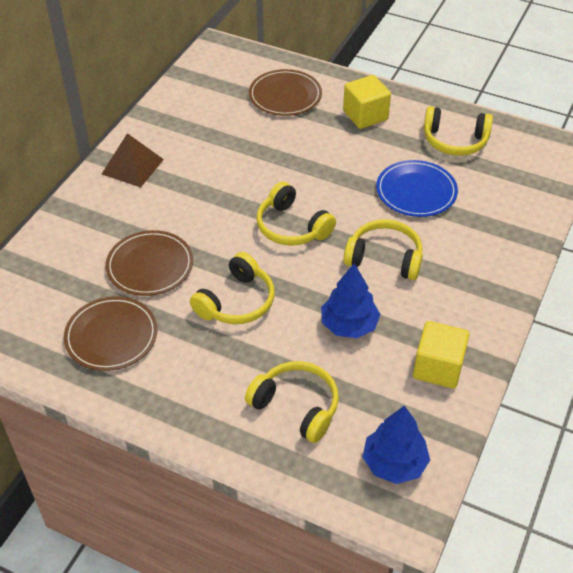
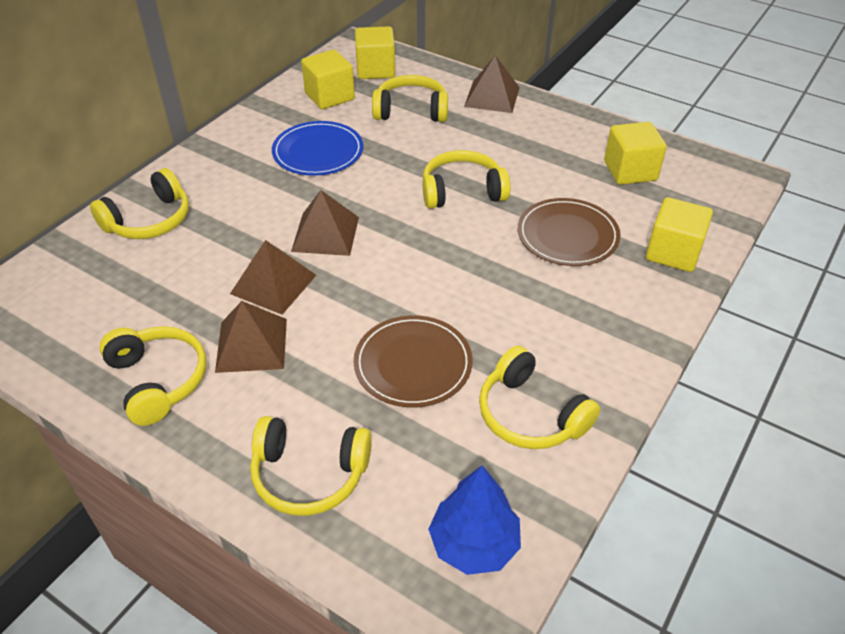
blue tree: 2 -> 1
brown plate: 3 -> 2
brown pyramid: 1 -> 4
yellow cube: 2 -> 4
yellow headphones: 5 -> 6

